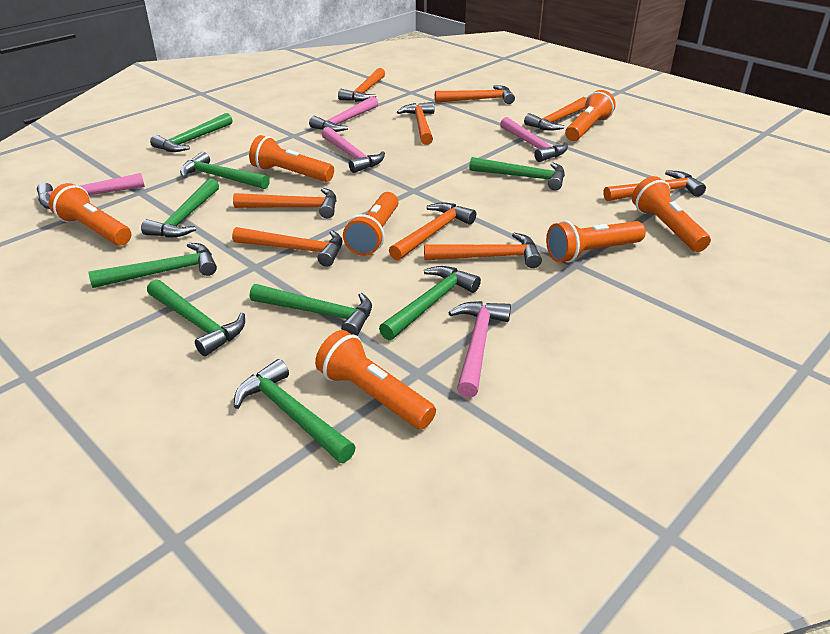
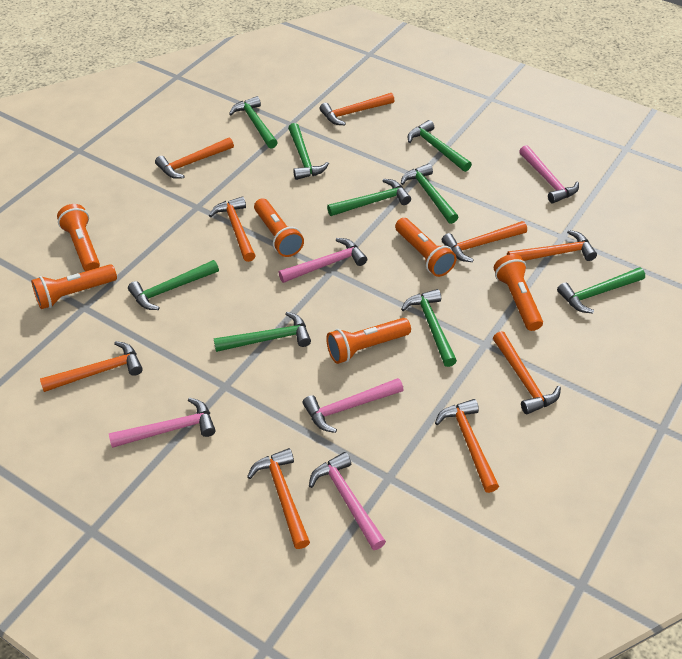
orange flashlight: 7 -> 6

